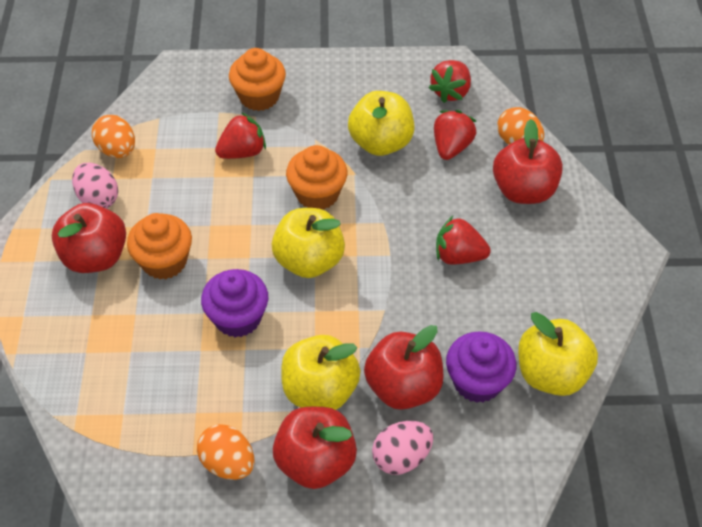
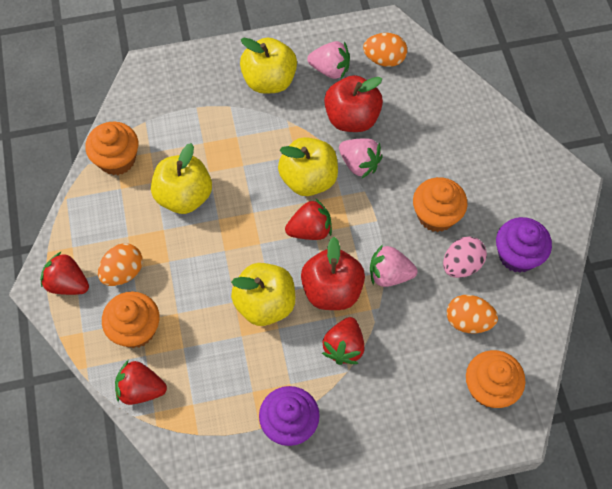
orange cupcake: 3 -> 4
pink egg: 2 -> 1
pink strawberry: 0 -> 3
red apple: 4 -> 2

